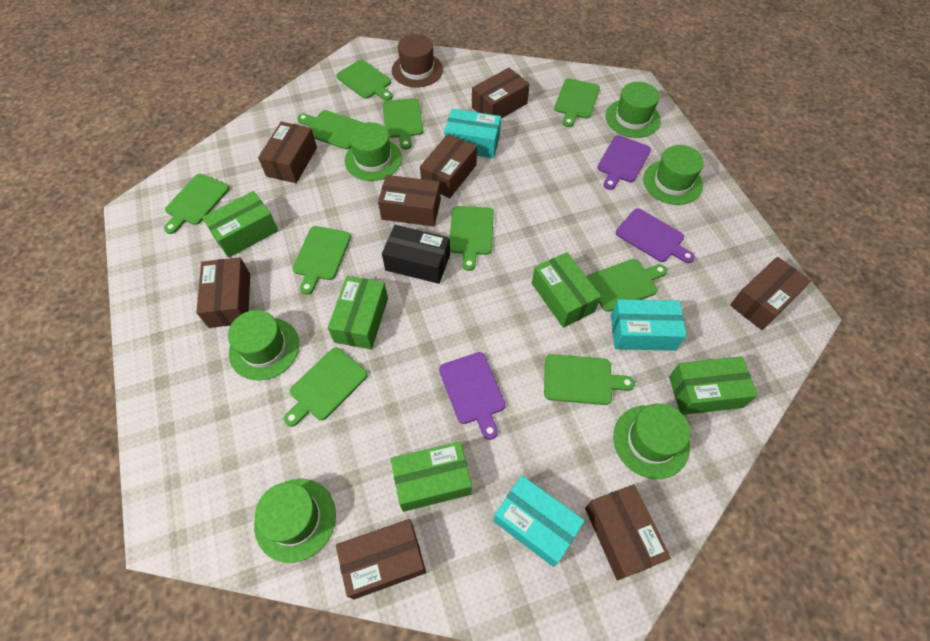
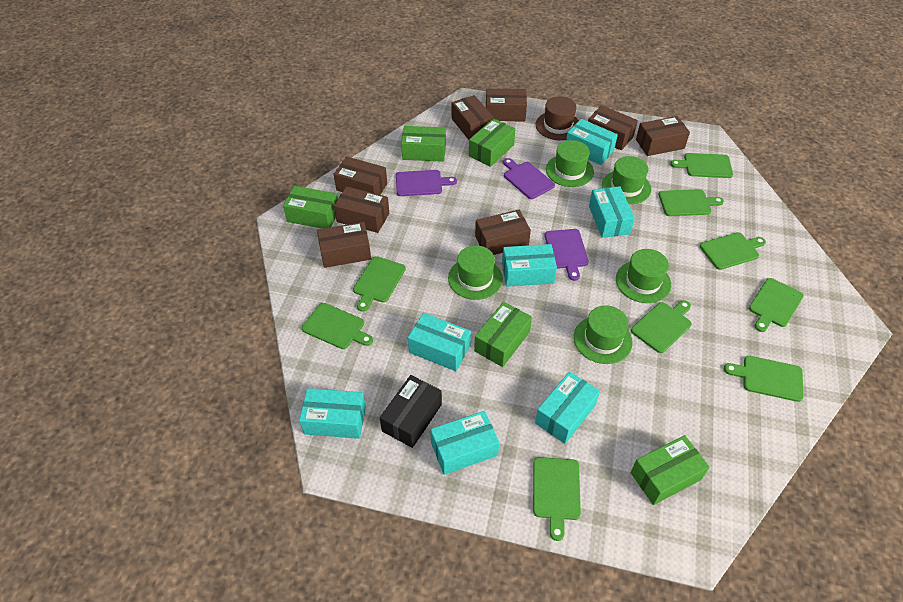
green cutting board: 10 -> 9
green hat: 6 -> 5
turquoise box: 3 -> 7

